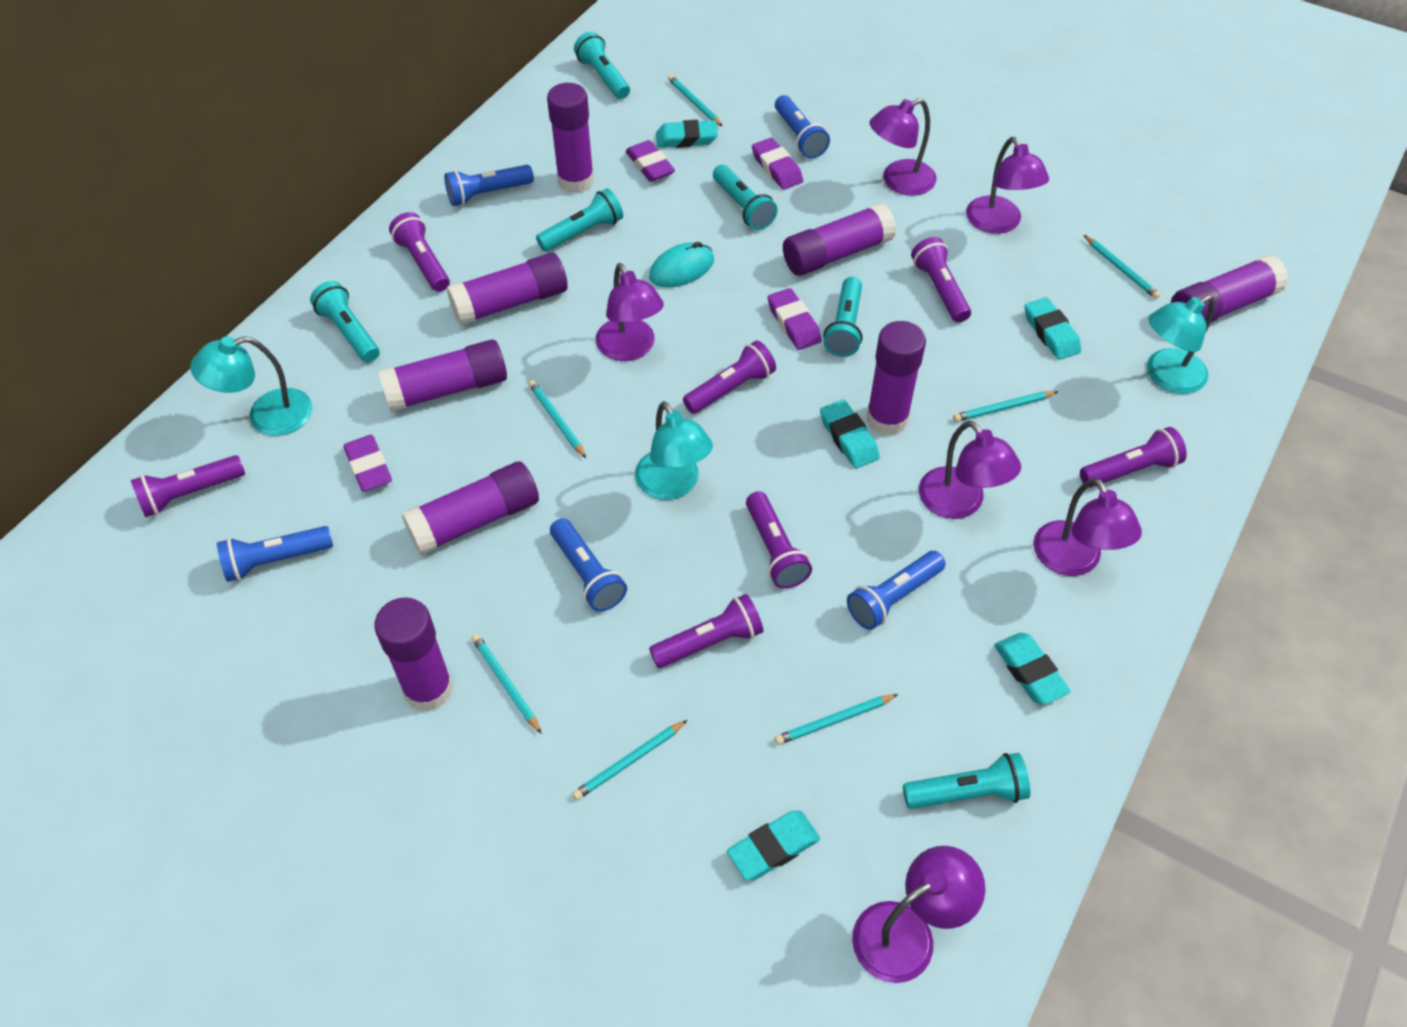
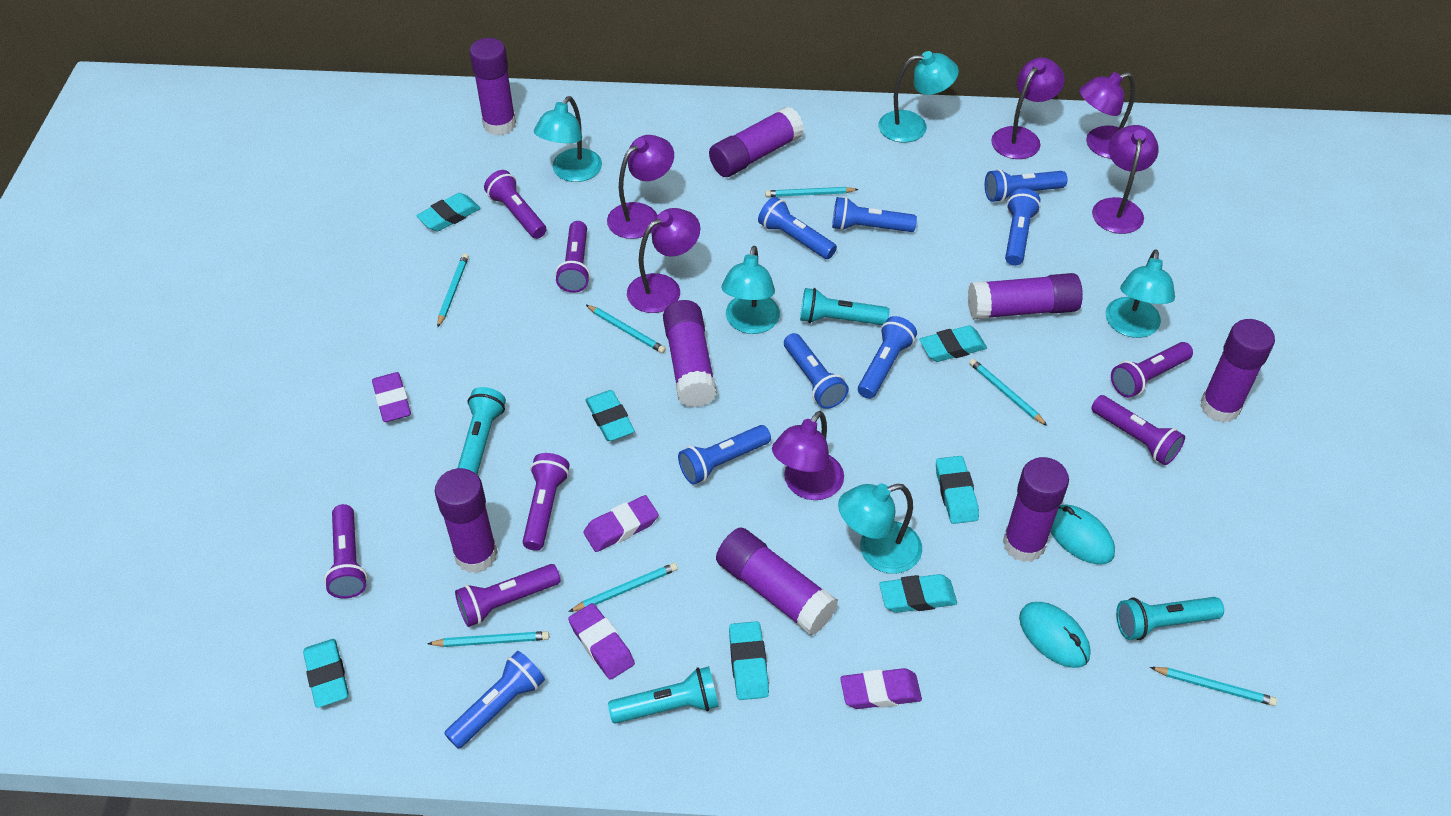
blue flashlight: 5 -> 8
turquoise eraser: 5 -> 7
turquoise flashlight: 6 -> 4
turquoise lamp: 3 -> 5
turquoise mouse: 1 -> 2

